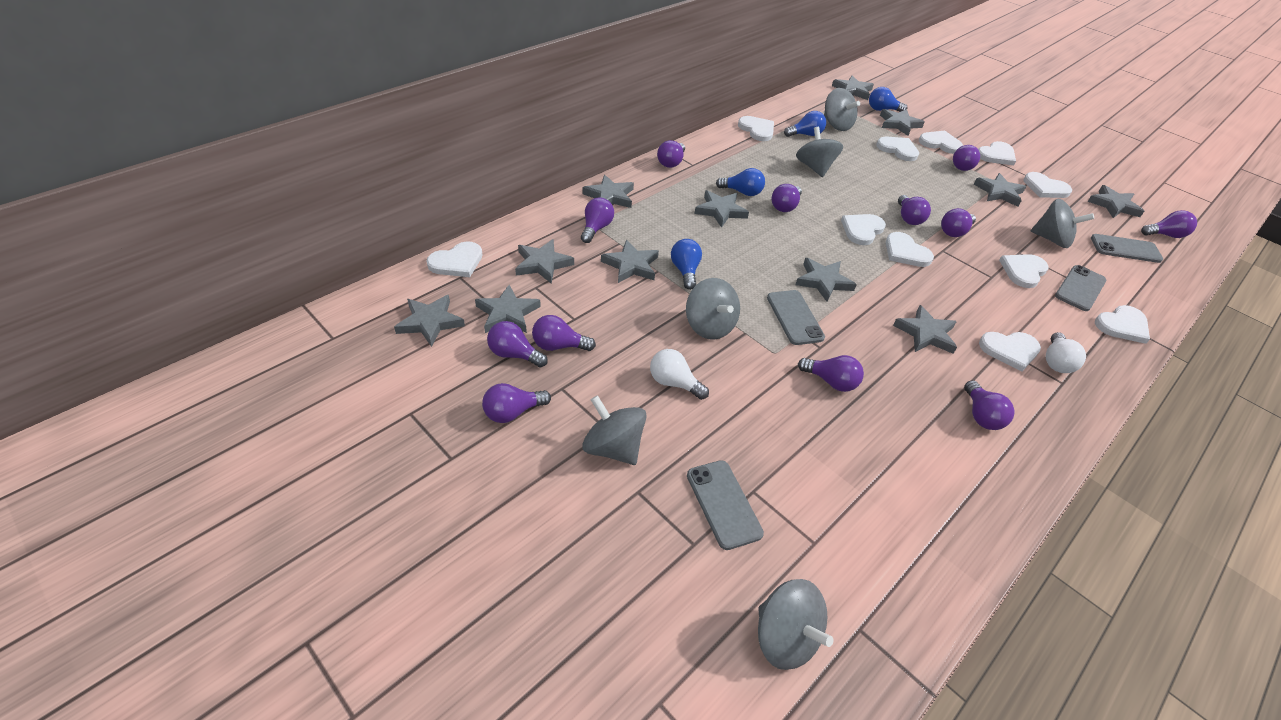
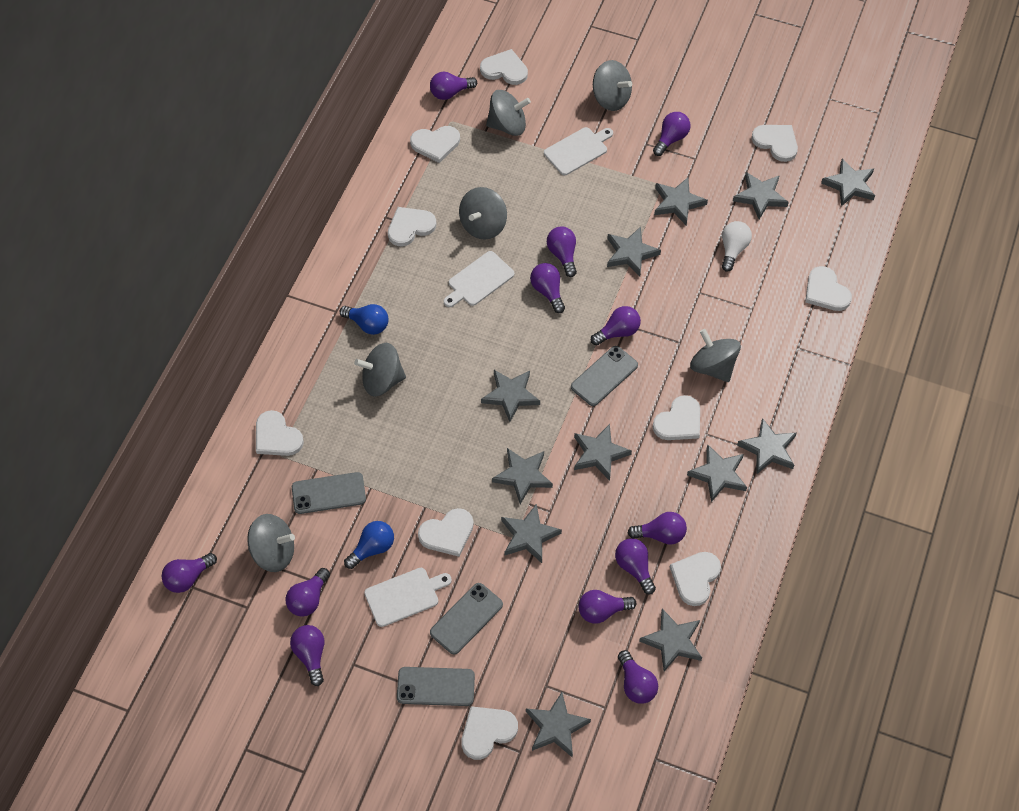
blue light bulb: 4 -> 2
white cutting board: 0 -> 3
white heart: 11 -> 10
white light bulb: 2 -> 1

